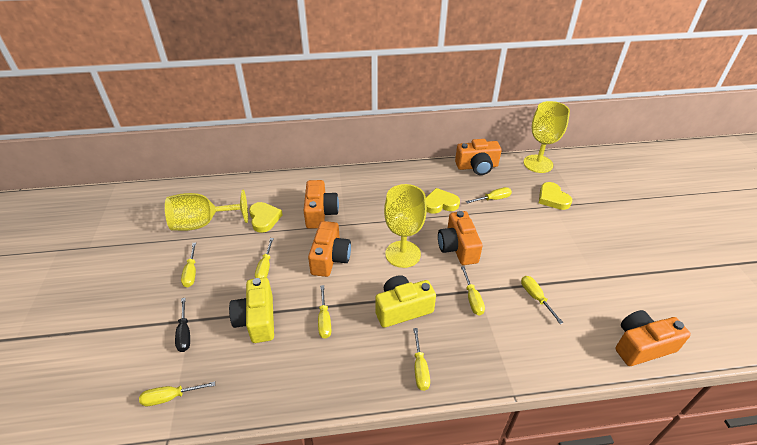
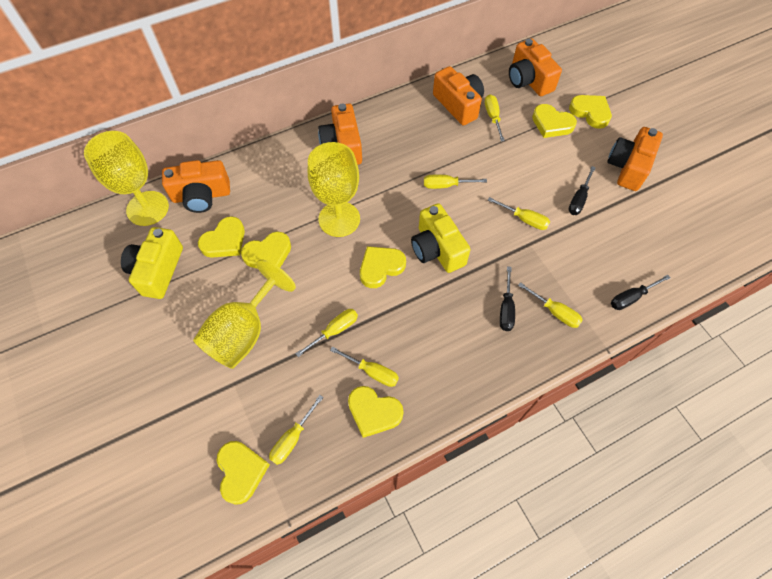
black screwdriver: 1 -> 3
yellow heart: 3 -> 7
yellow screwdriver: 8 -> 7

